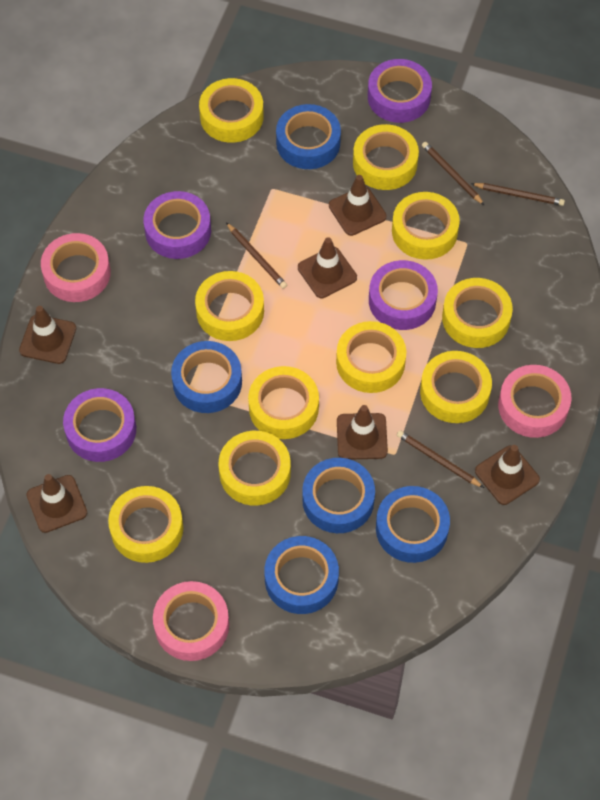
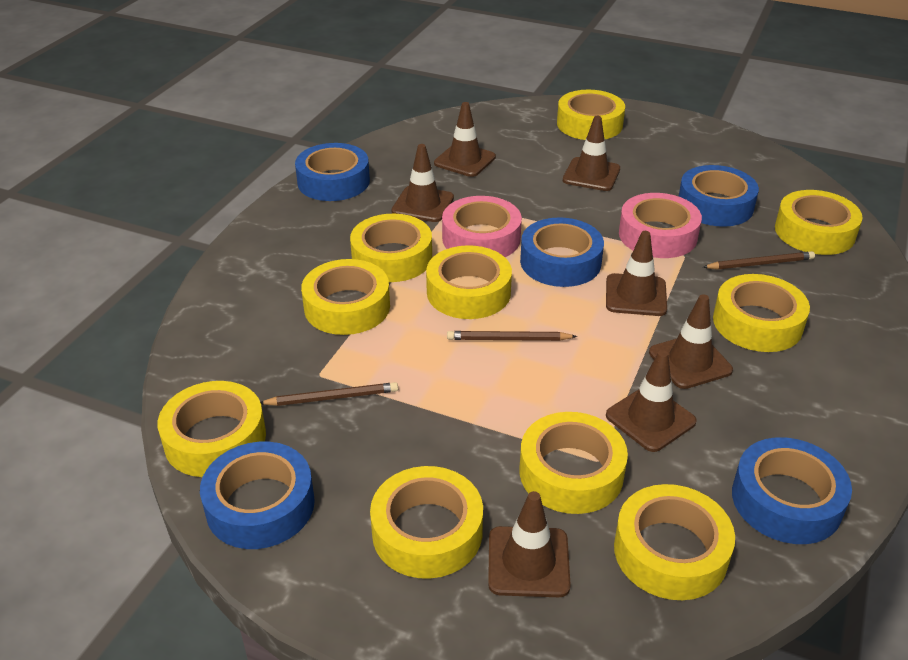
brown pencil: 4 -> 3
brown traffic cone: 6 -> 7
pink tape: 3 -> 2
purple tape: 4 -> 0

